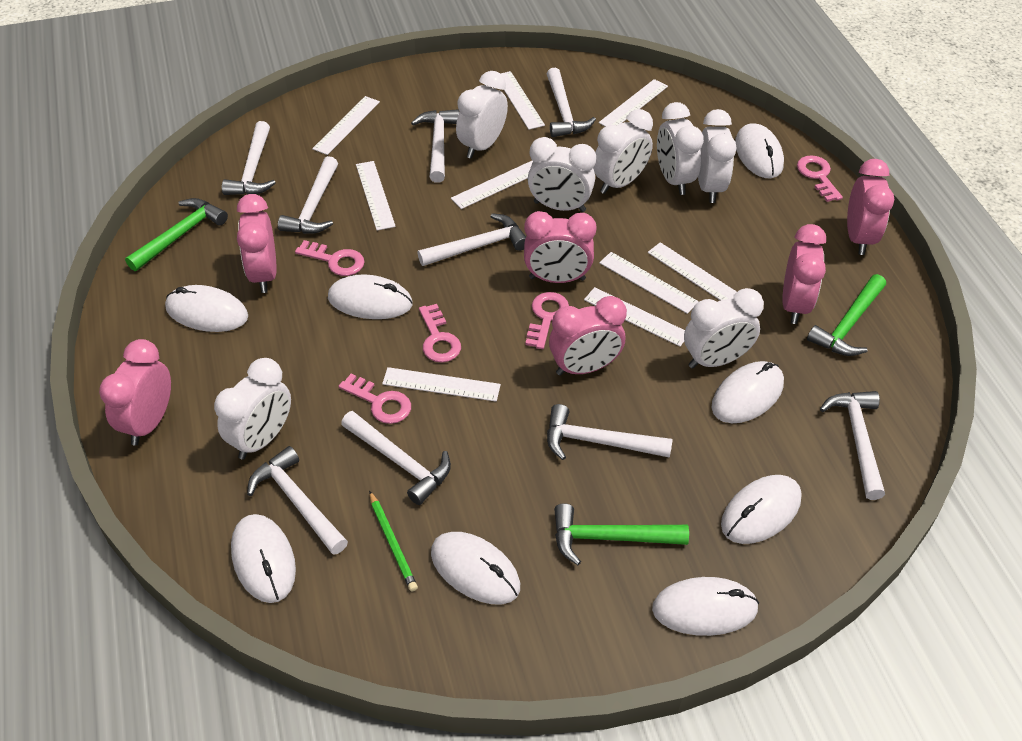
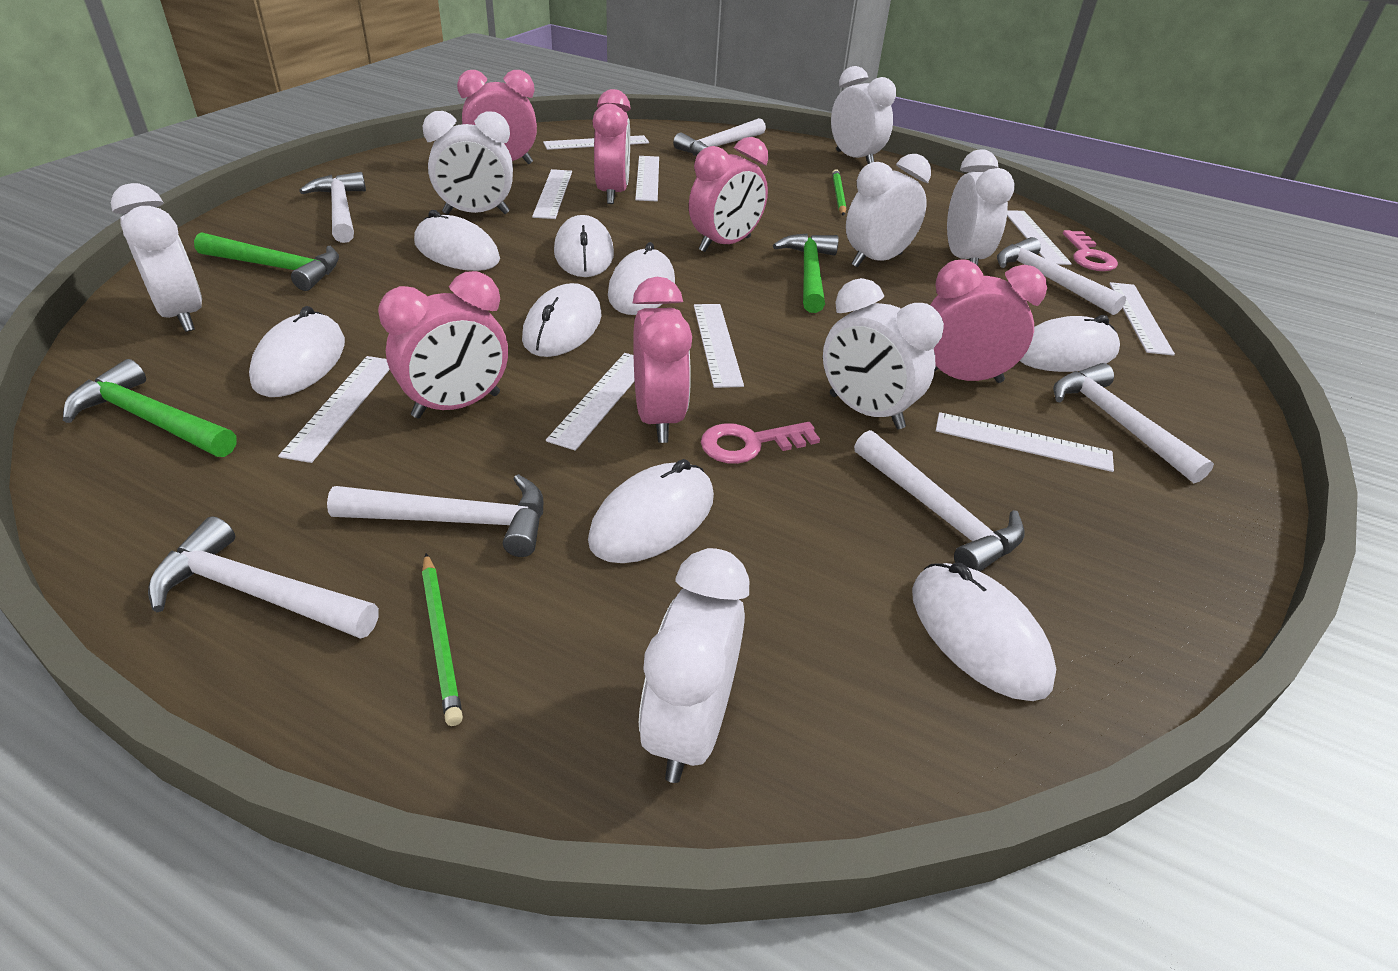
green pencil: 1 -> 2
pink key: 5 -> 2
white hammer: 9 -> 7

